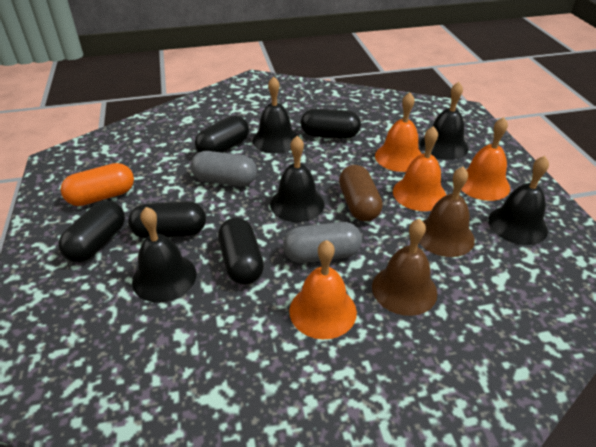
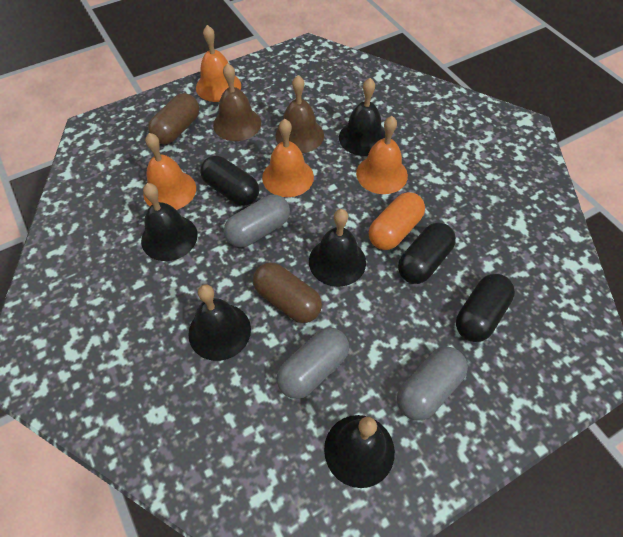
black capsule: 5 -> 3
brown capsule: 1 -> 2
grey capsule: 2 -> 3

